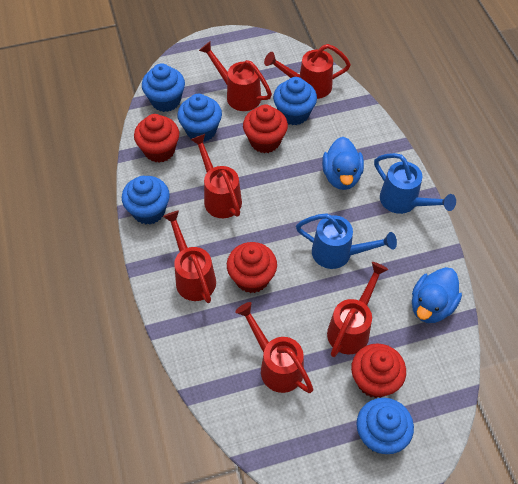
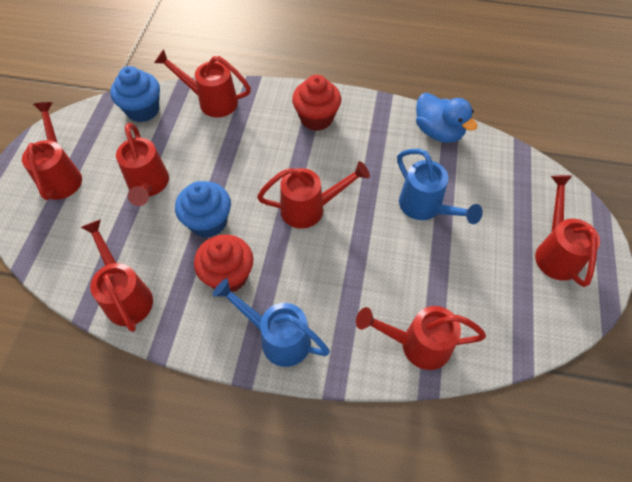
blue cupcake: 5 -> 2
blue duck: 2 -> 1
red cupcake: 4 -> 2
red watering can: 6 -> 7

